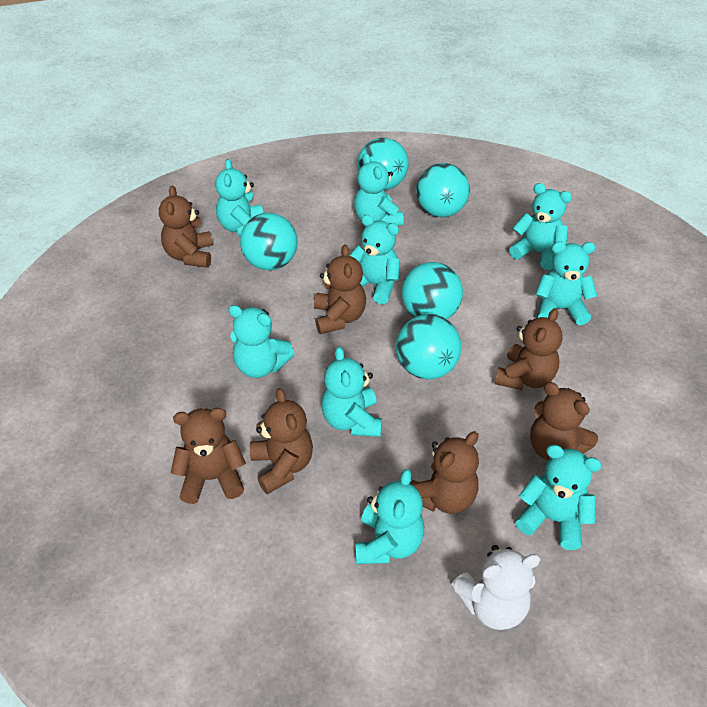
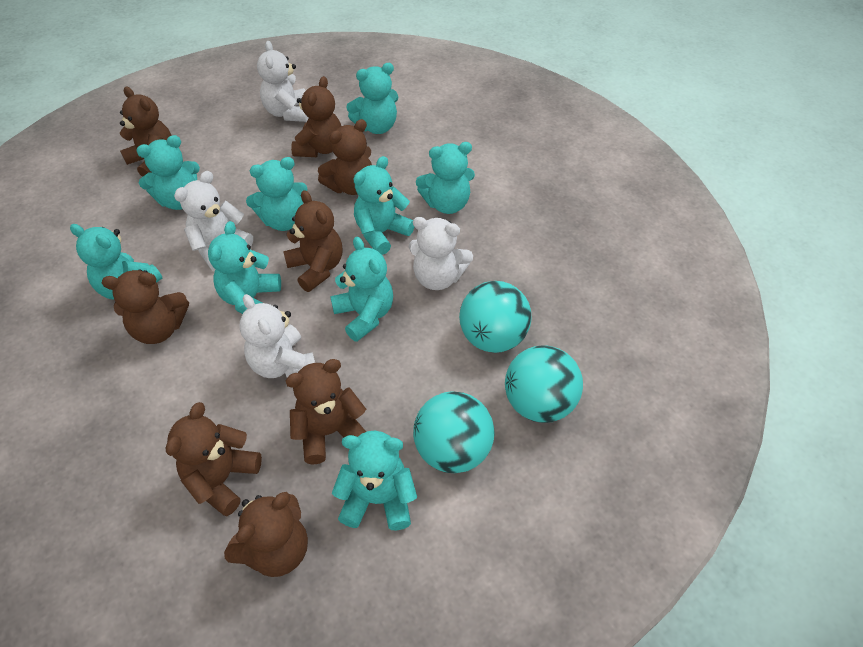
brown teddy bear: 7 -> 8
turquoise ball: 5 -> 3
white teddy bear: 1 -> 4

